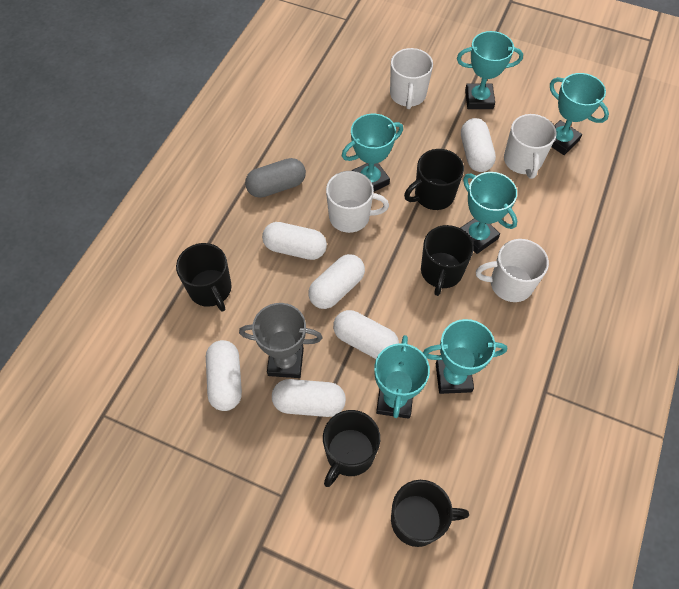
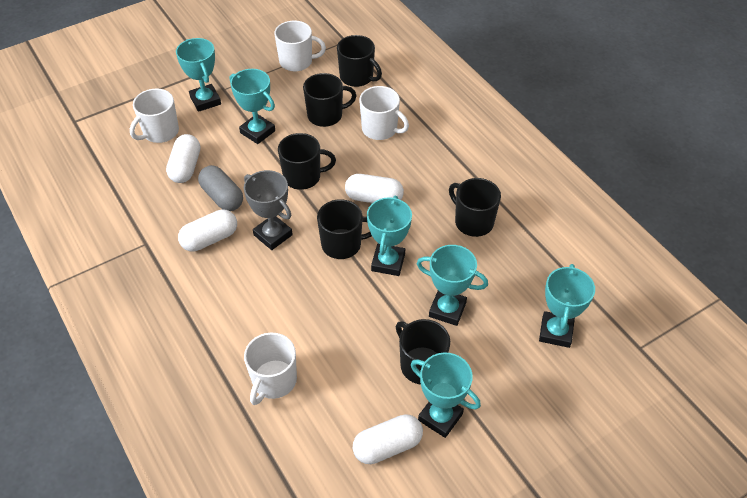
black mug: 5 -> 6
white capsule: 6 -> 4

